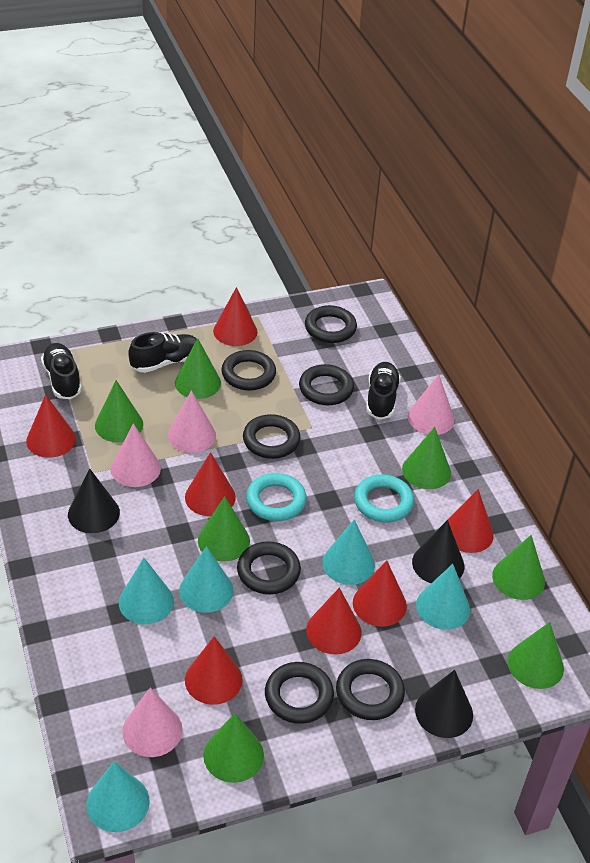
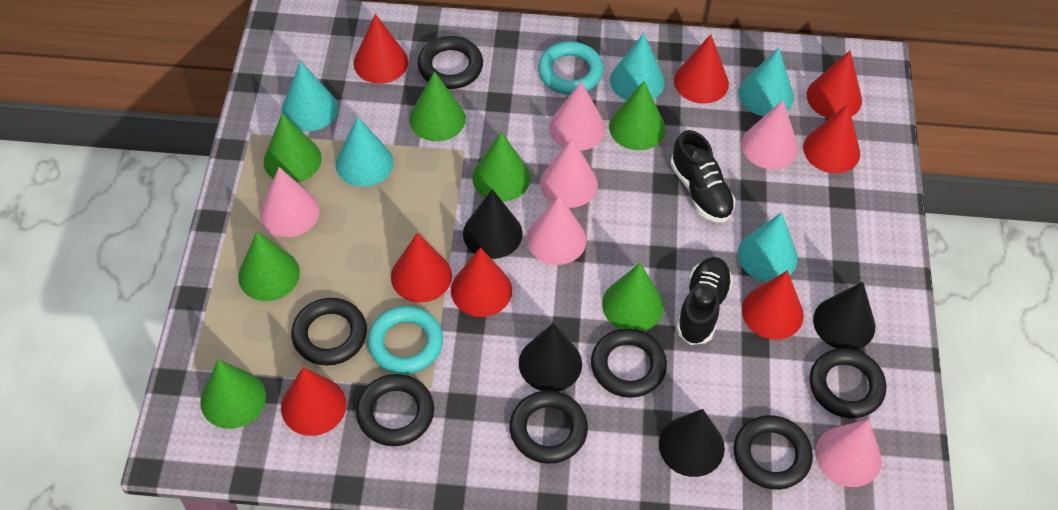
black cone: 3 -> 4
black shoe: 3 -> 2
pink cone: 4 -> 6
red cone: 7 -> 8

